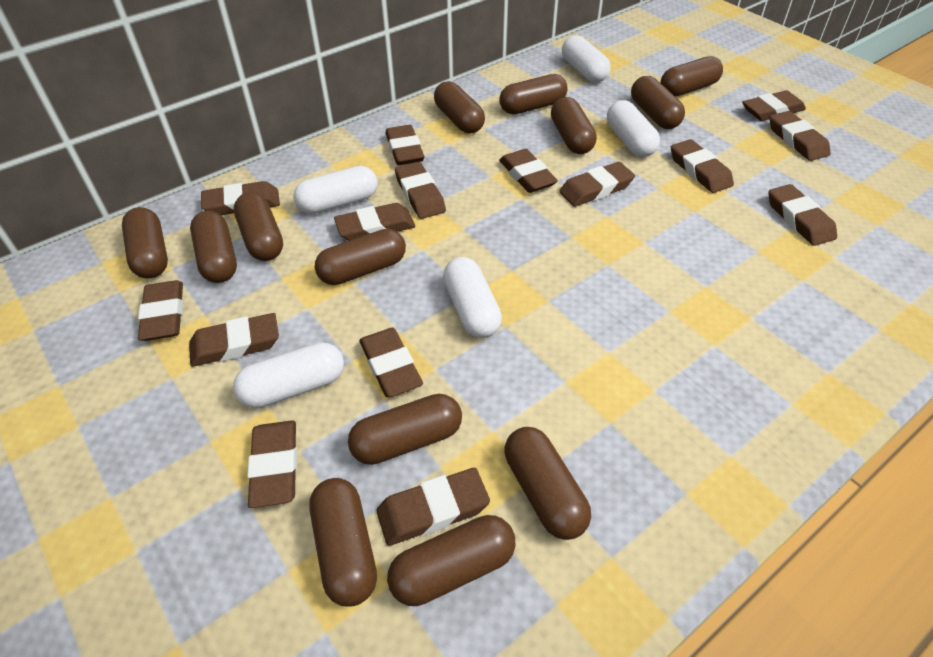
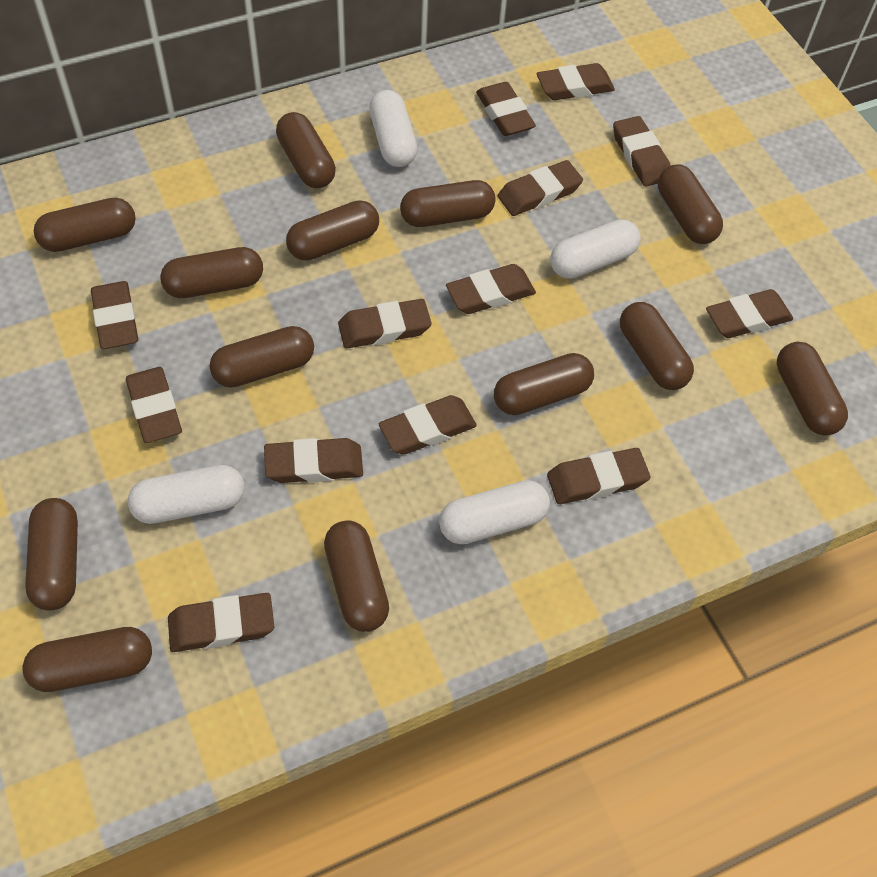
brown eraser: 15 -> 13
white capsule: 5 -> 4

